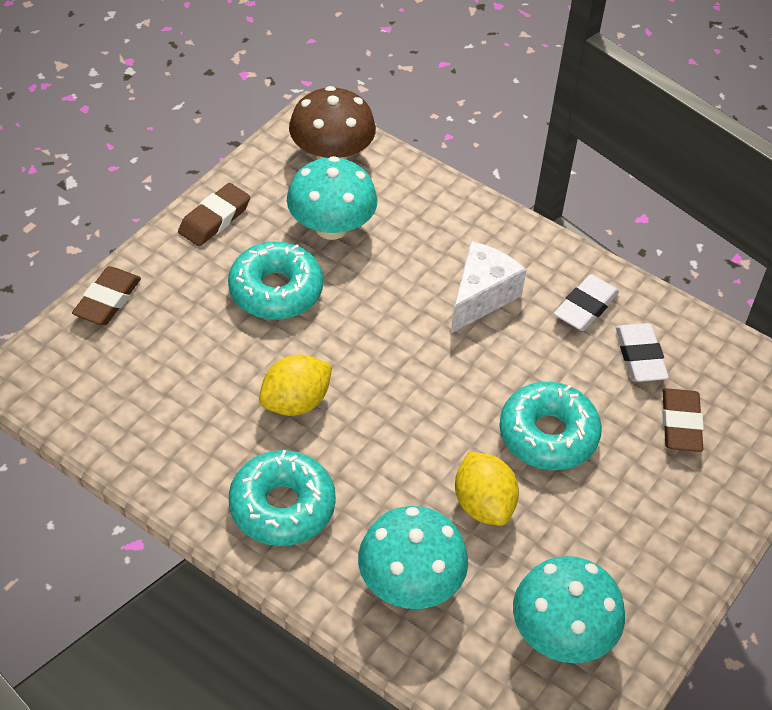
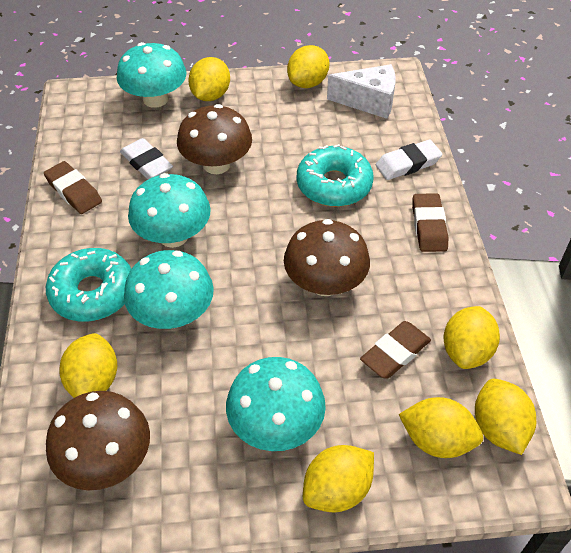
brown mushroom: 1 -> 3
turquoise donut: 3 -> 2
turquoise mushroom: 3 -> 4
yellow lemon: 2 -> 7

